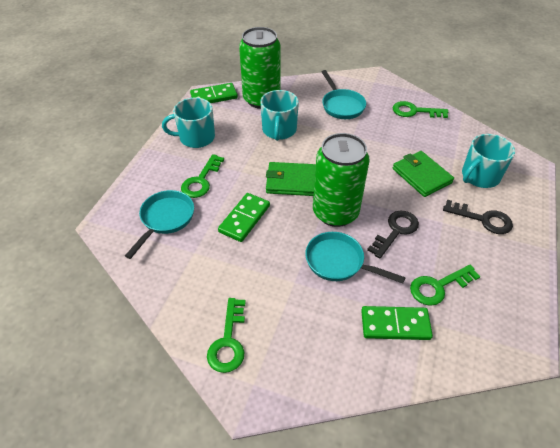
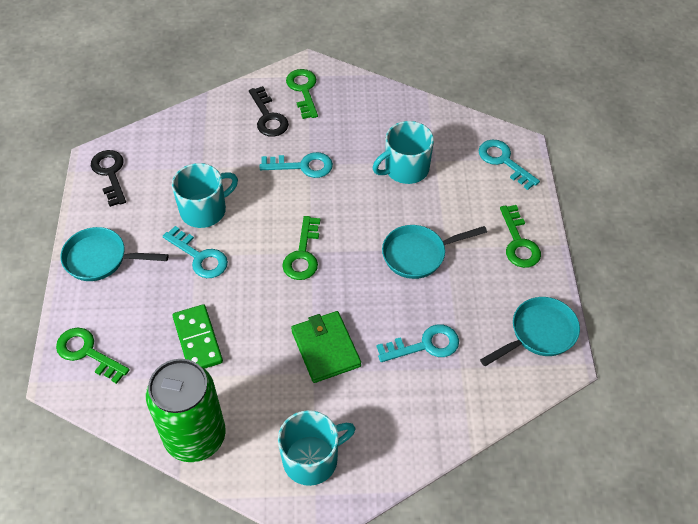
green can: 2 -> 1
green domino: 3 -> 1
green wallet: 2 -> 1
turquoise key: 0 -> 4

